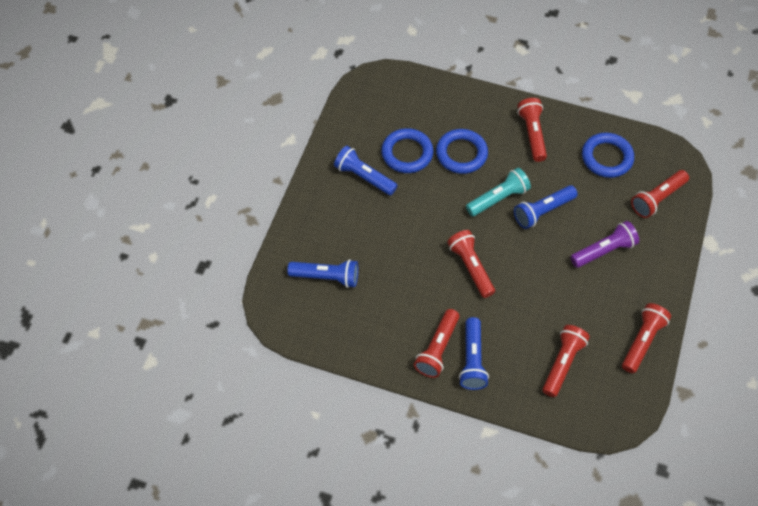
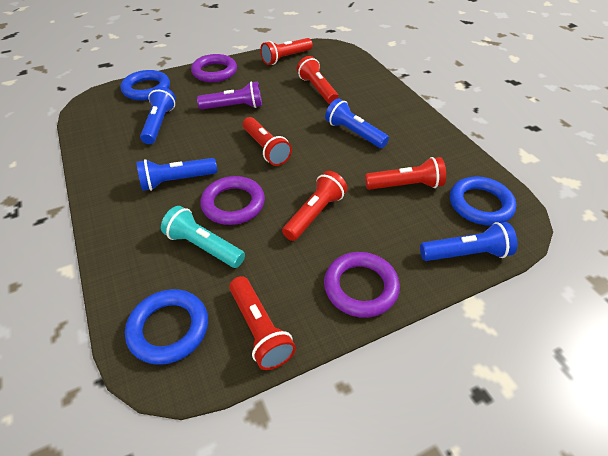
purple ring: 0 -> 3

